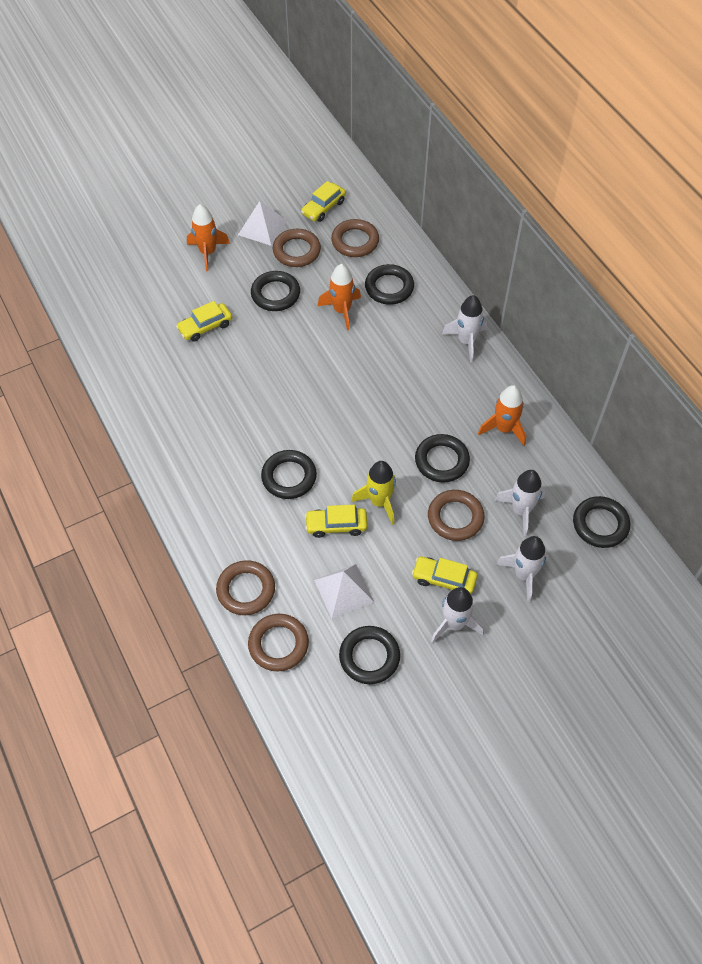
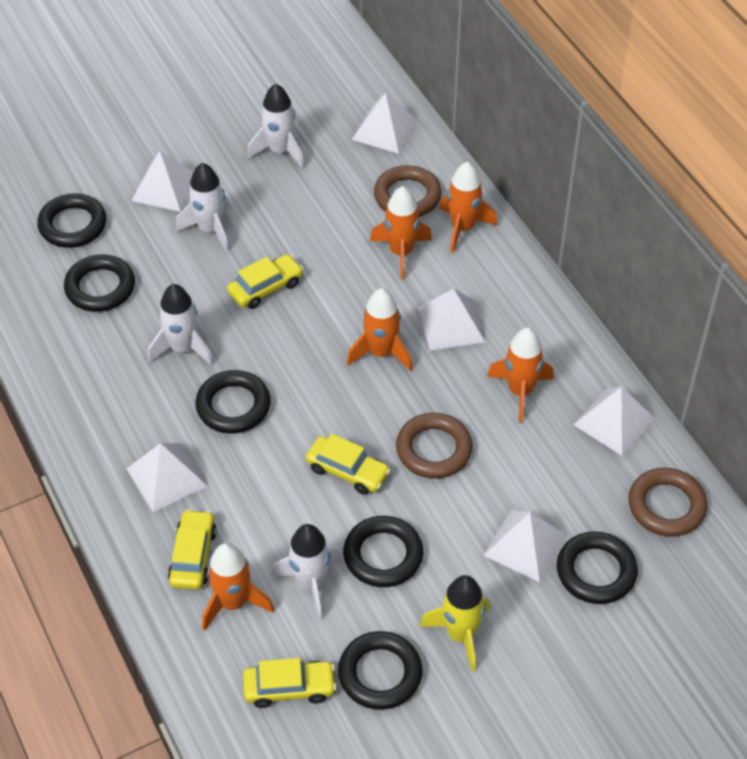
brown ring: 5 -> 3
orange rocket: 3 -> 5
white pyramid: 2 -> 6

